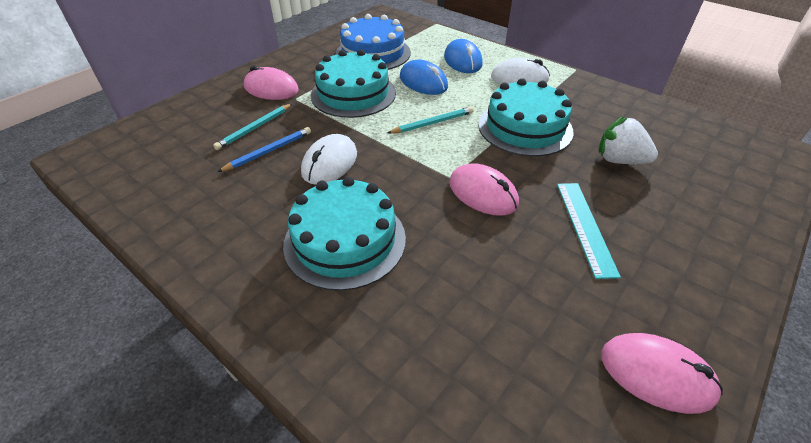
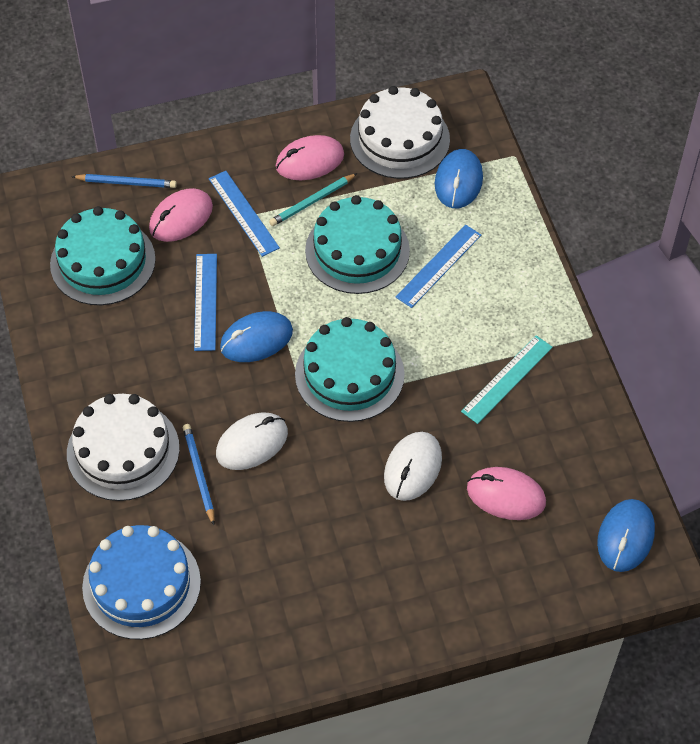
blue mouse: 2 -> 3
blue pencil: 1 -> 2
blue ruler: 0 -> 3
turquoise pencil: 2 -> 1
white cake: 0 -> 2
white strawberry: 1 -> 0

